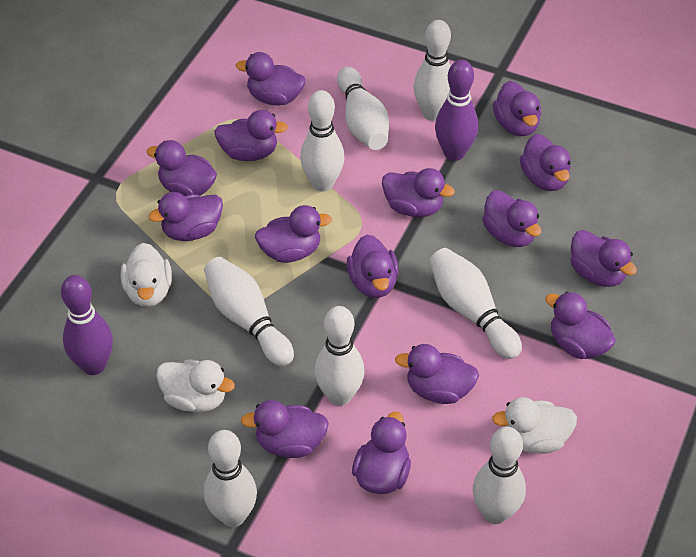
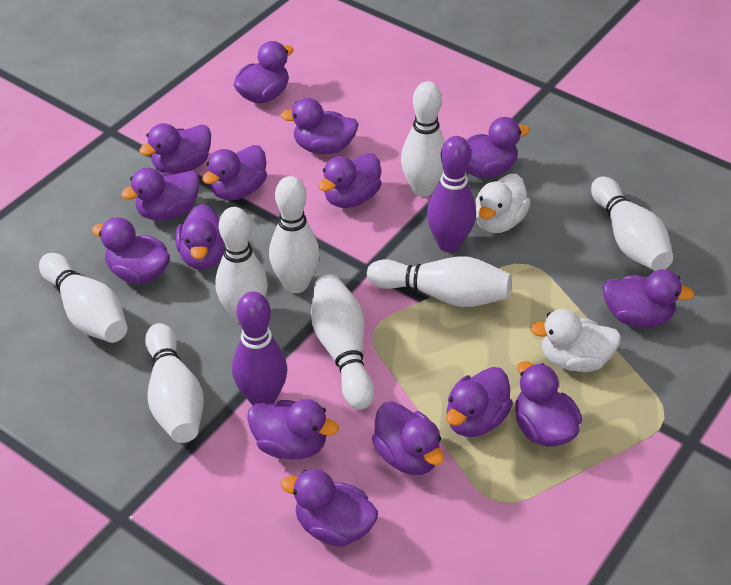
white duck: 3 -> 2

